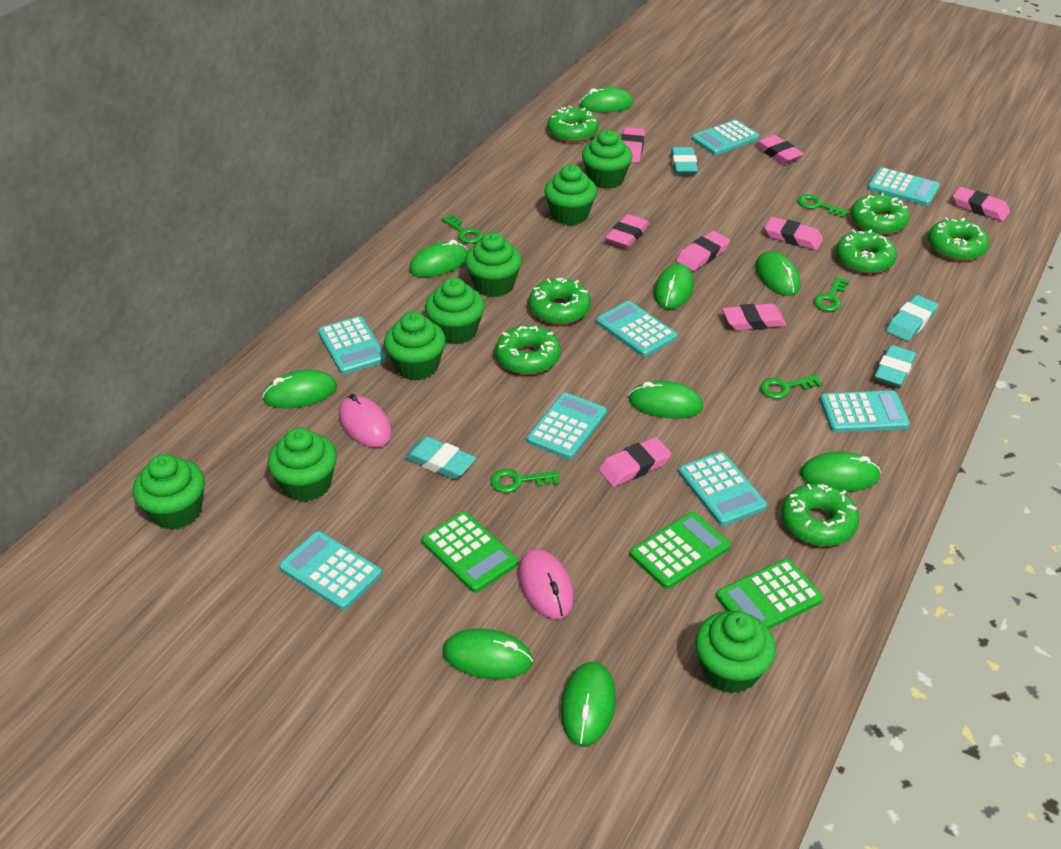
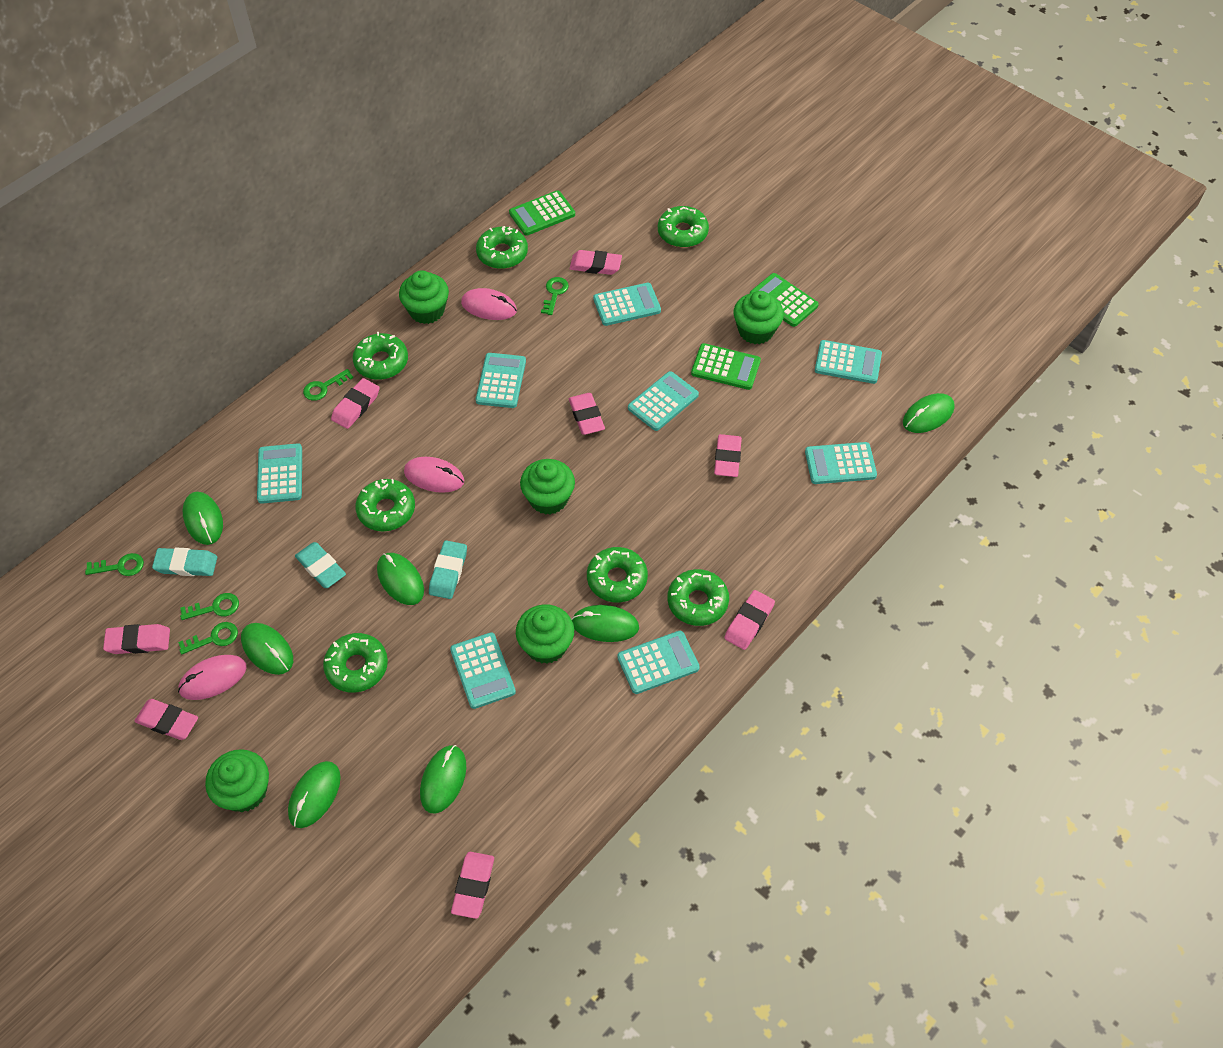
green cupcake: 8 -> 5
green mouse: 9 -> 7
pink mouse: 2 -> 3
turquoise eraser: 4 -> 3

